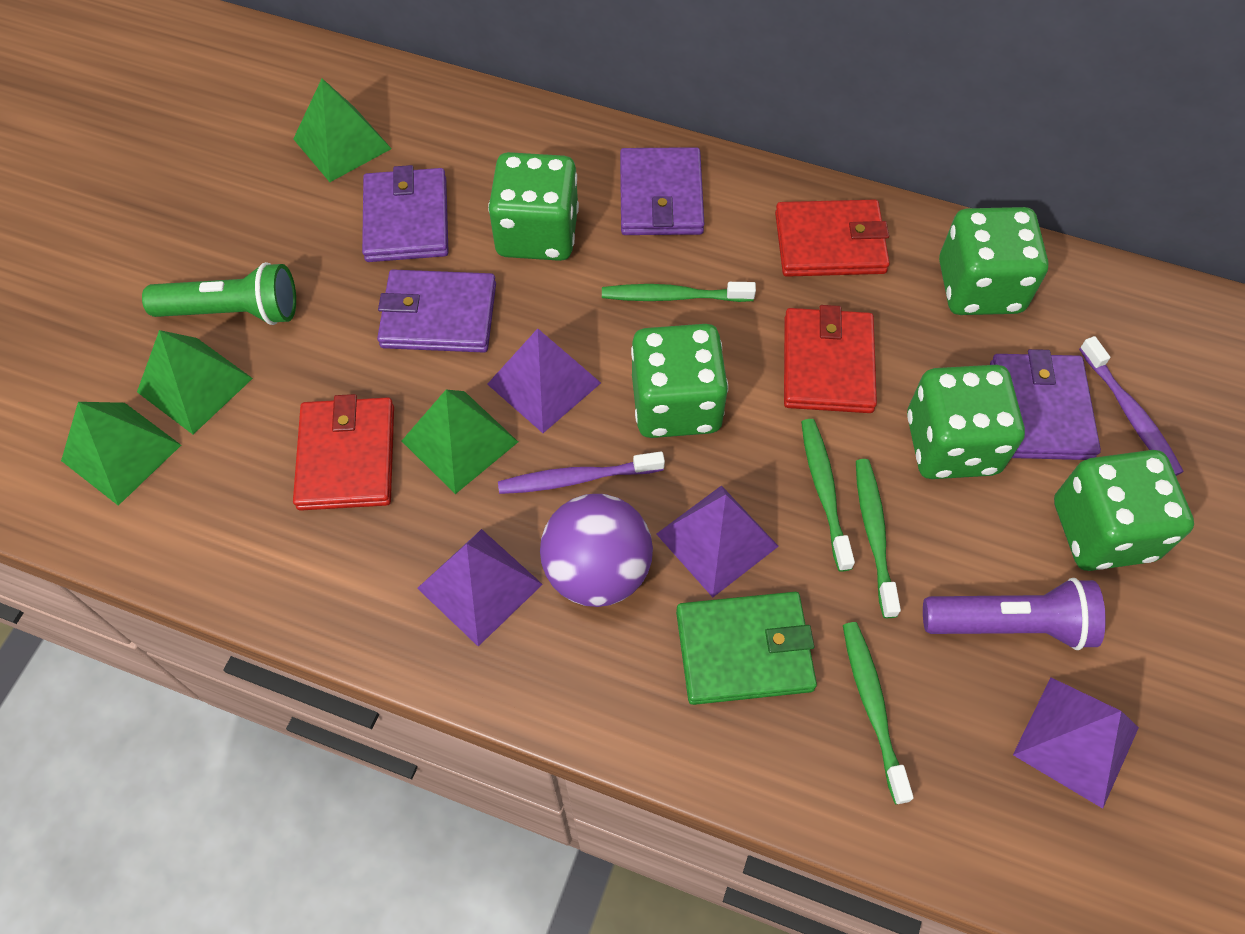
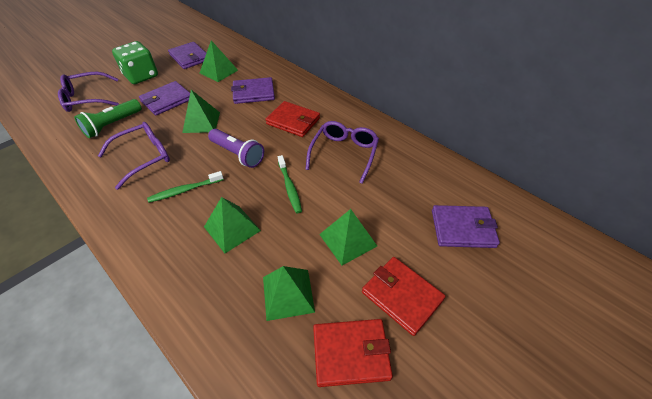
green dice: 5 -> 1
green pyramid: 4 -> 5
green toothbrush: 4 -> 2
green wallet: 1 -> 0
purple ball: 1 -> 0
purple glasses: 0 -> 3
purple pyramid: 4 -> 0
purple toothbrush: 2 -> 0

